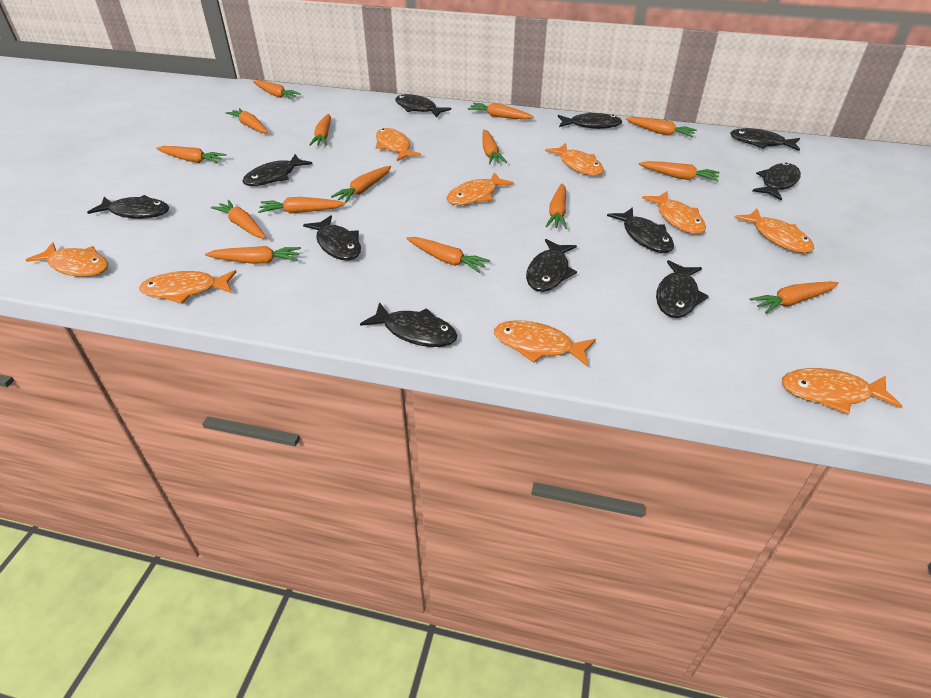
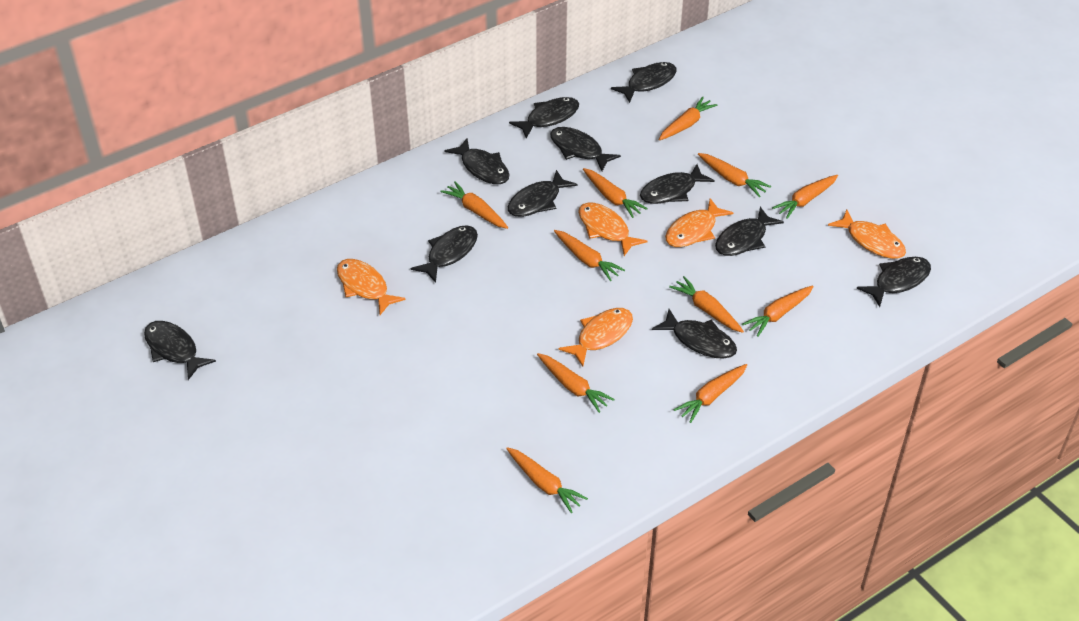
orange carrot: 15 -> 11
orange fish: 9 -> 5

